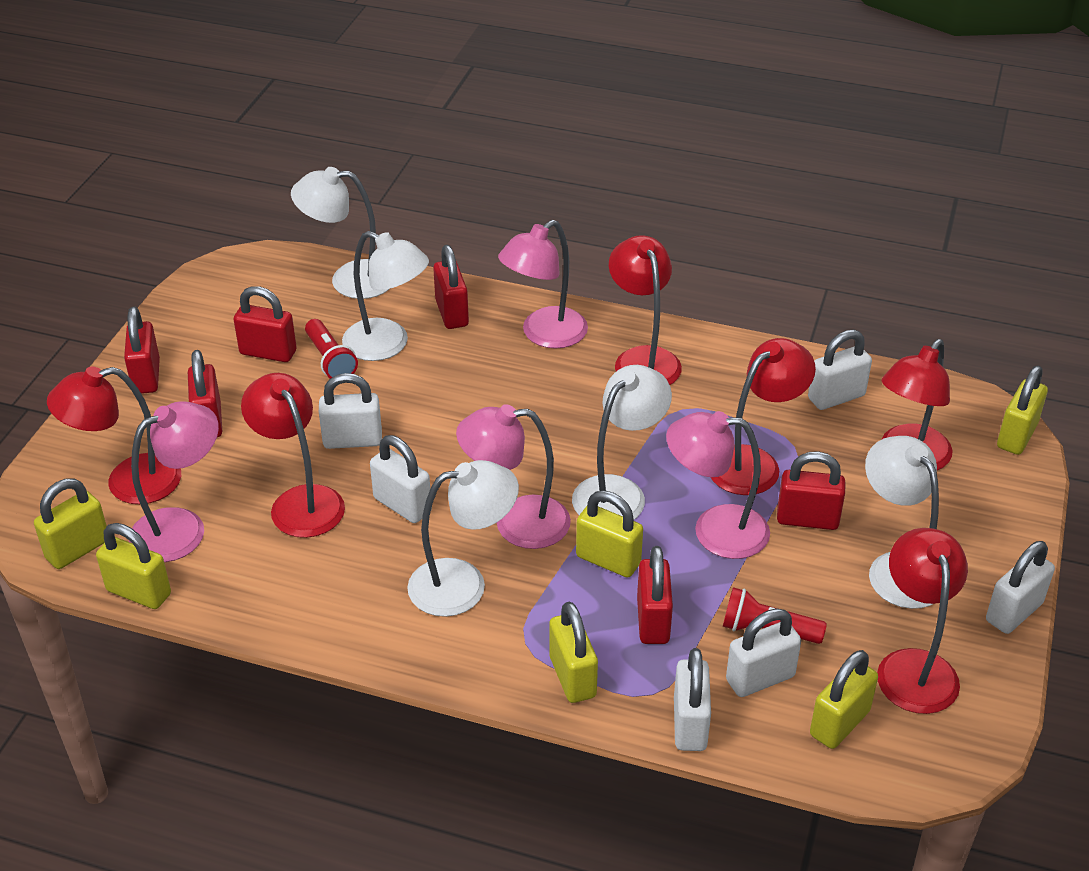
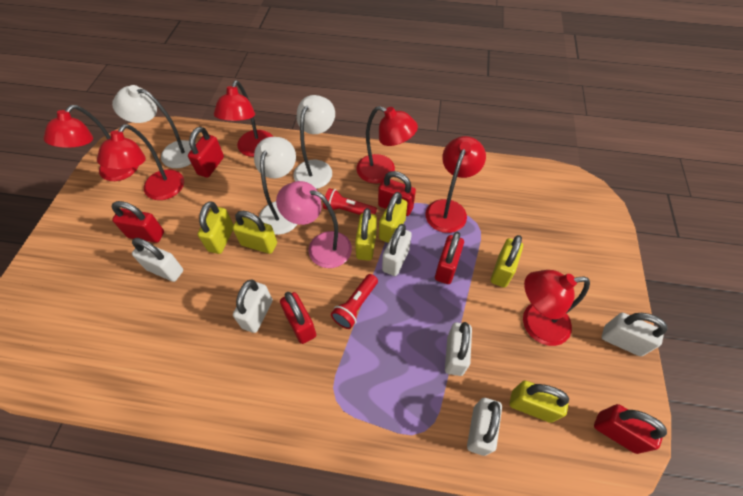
pink lamp: 4 -> 1
white lamp: 5 -> 3

